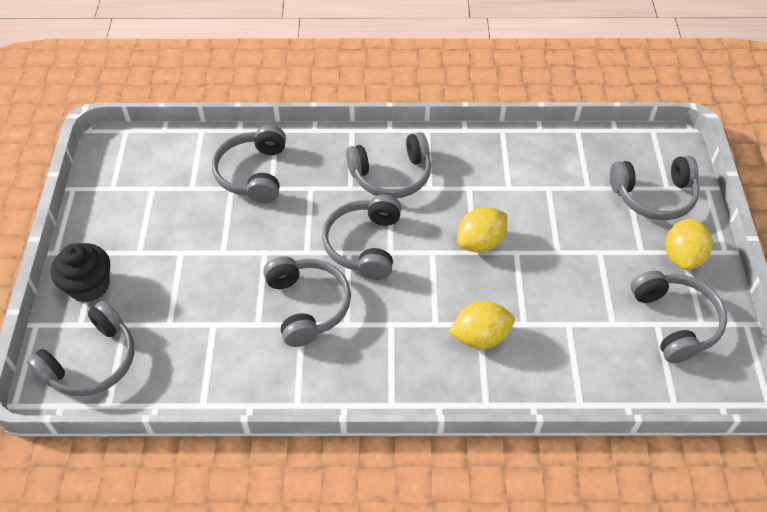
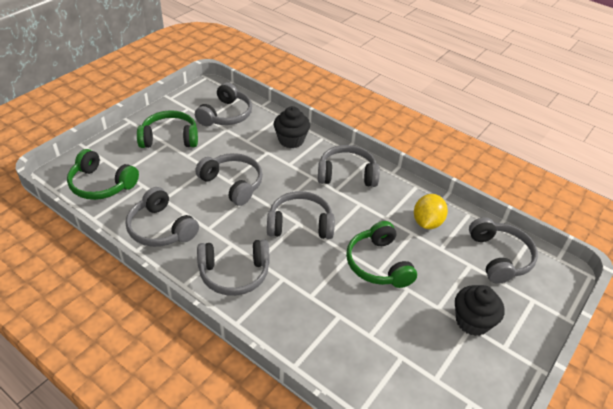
black cupcake: 1 -> 2
green headphones: 0 -> 3
yellow lemon: 3 -> 1

